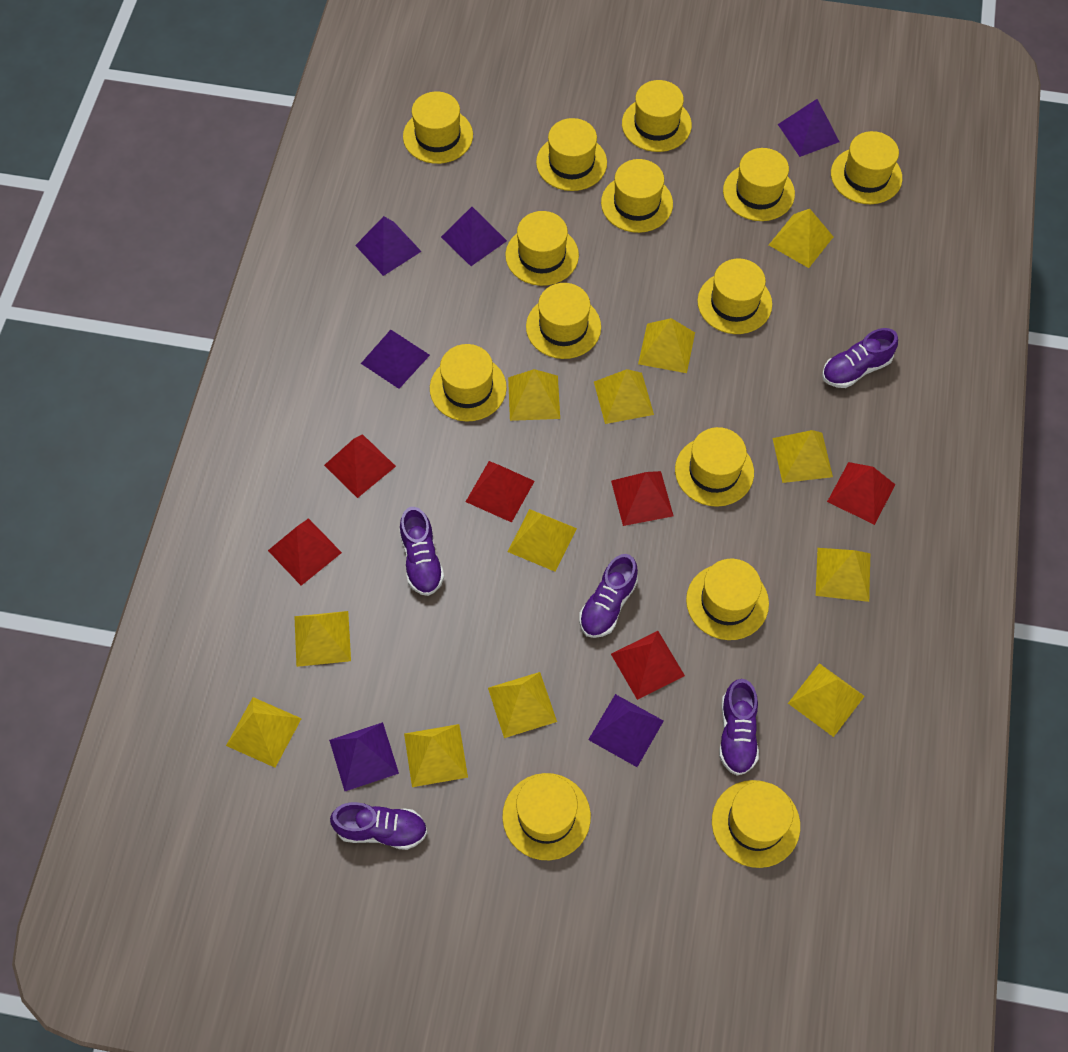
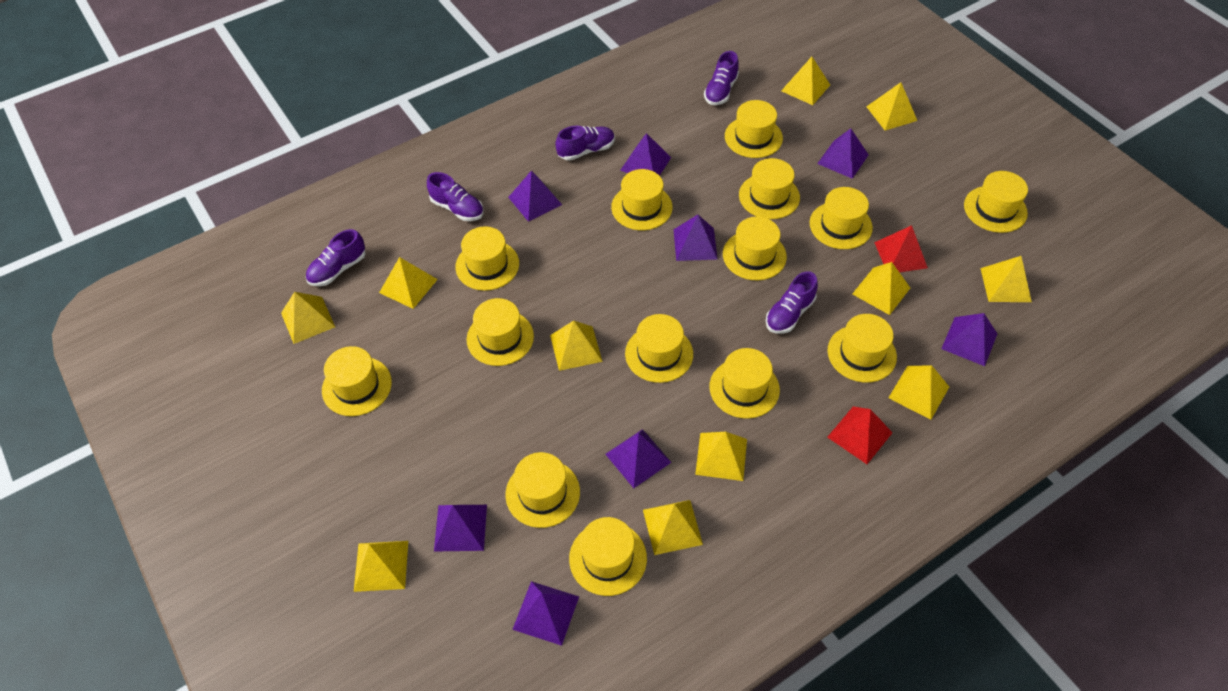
purple pyramid: 6 -> 8
red pyramid: 6 -> 2
yellow pyramid: 12 -> 11

